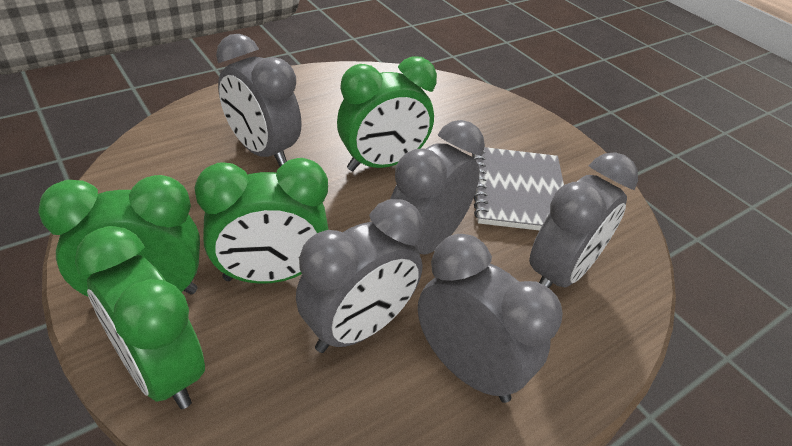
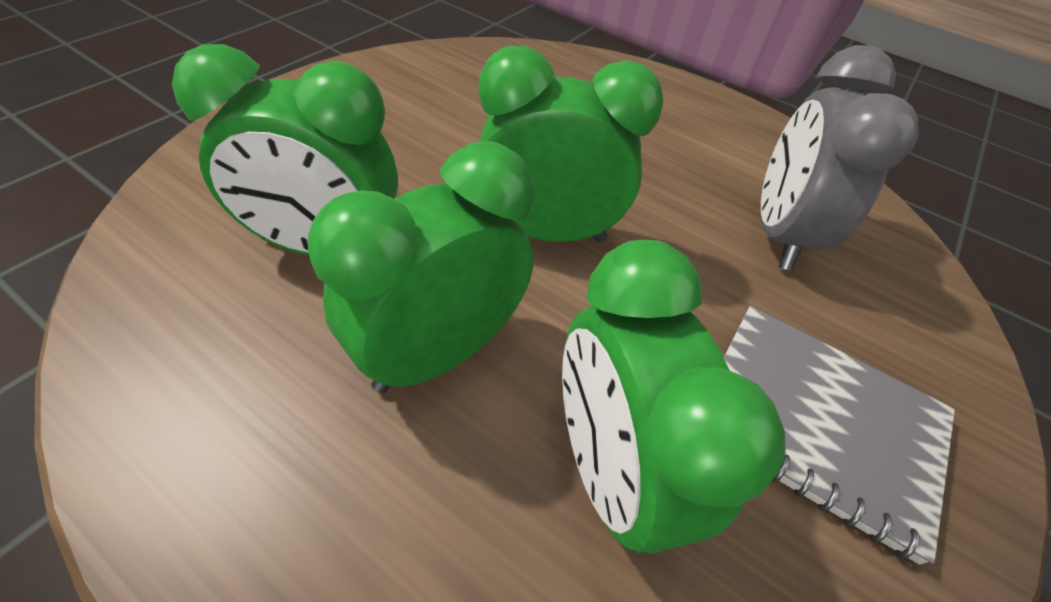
grey clock: 5 -> 1

